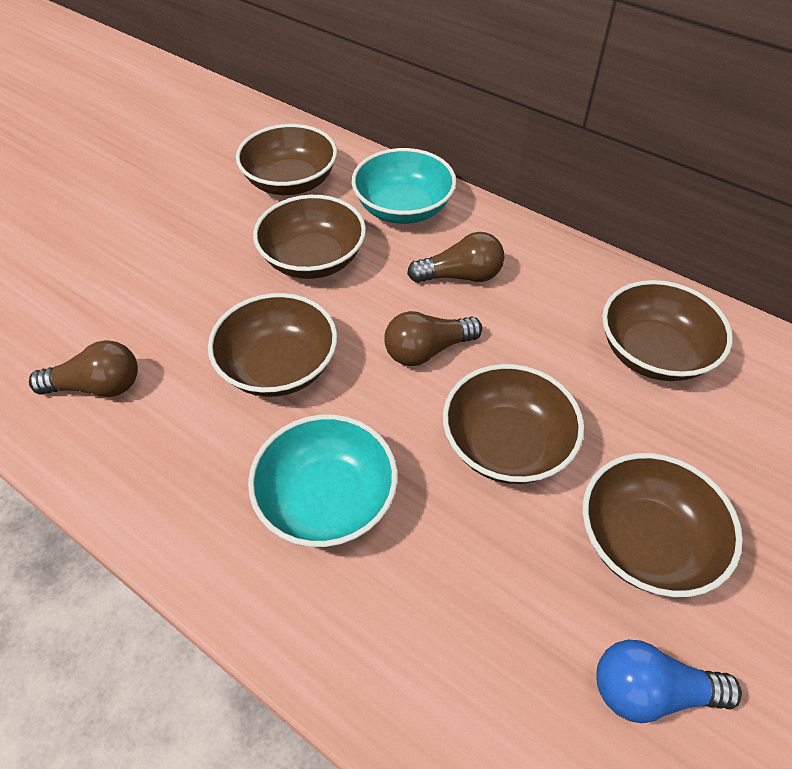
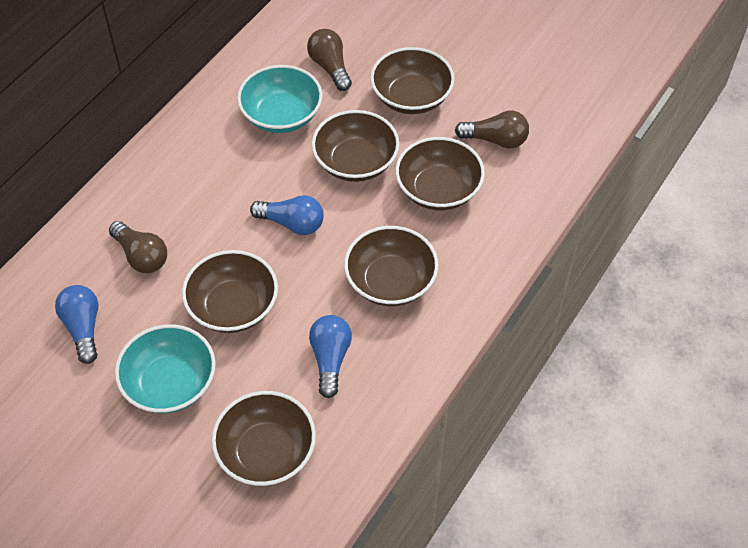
blue light bulb: 1 -> 3

